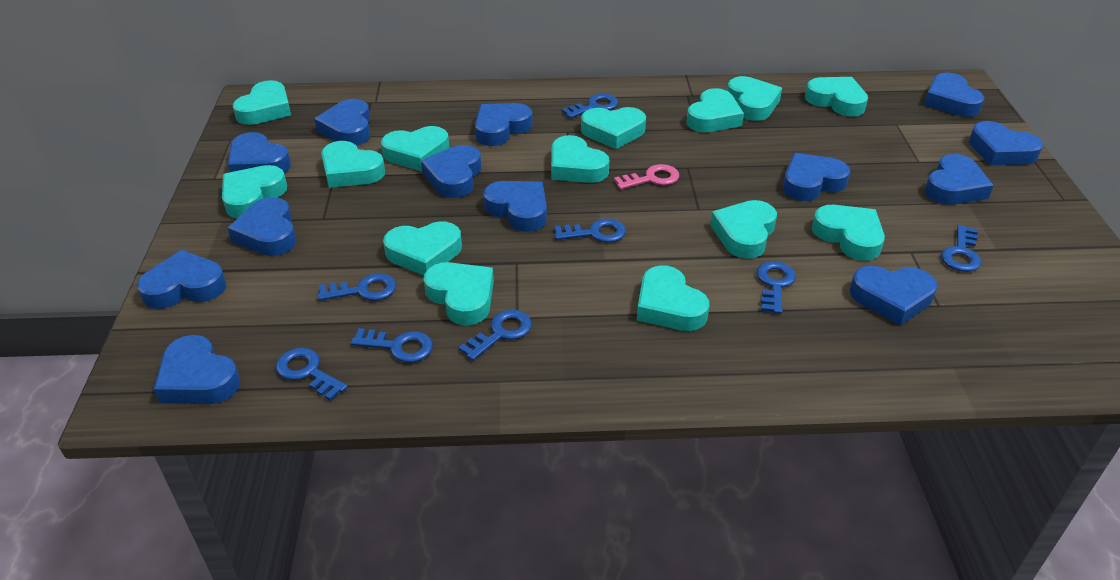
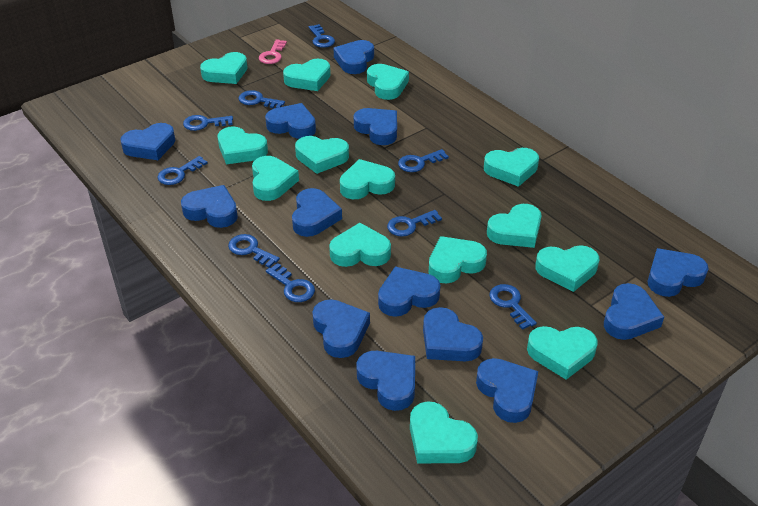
blue key: 8 -> 9

